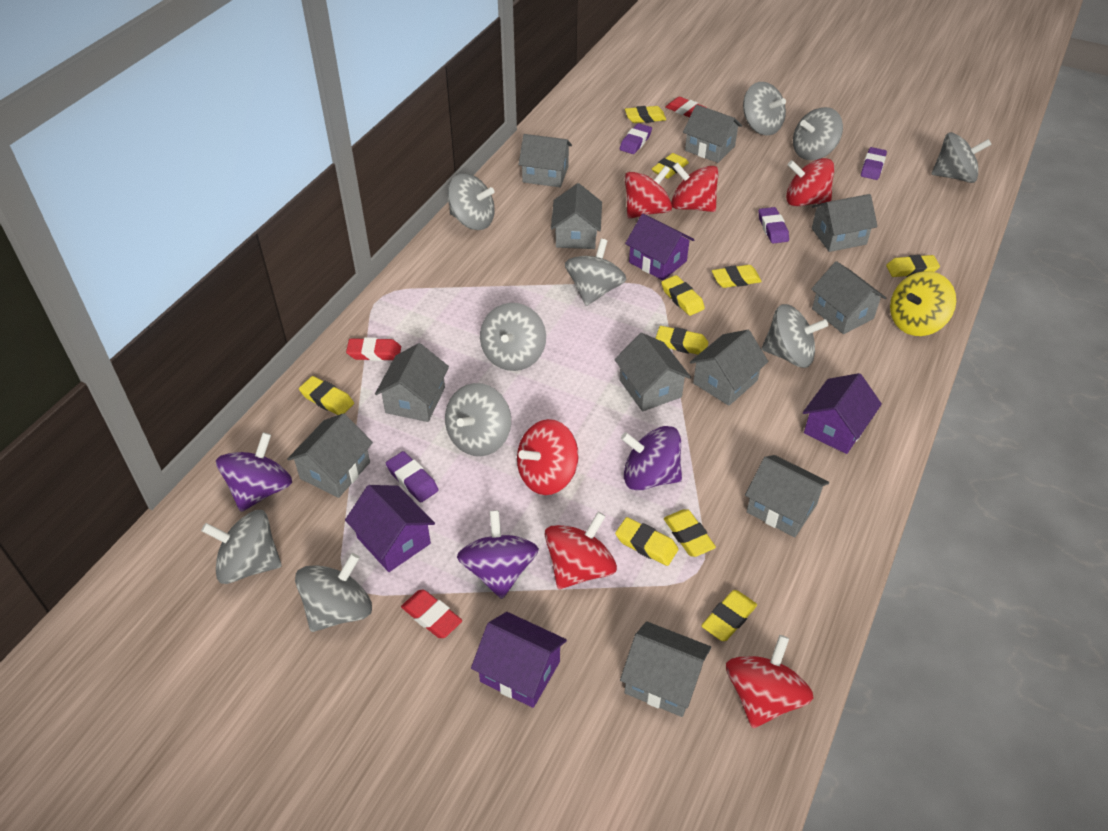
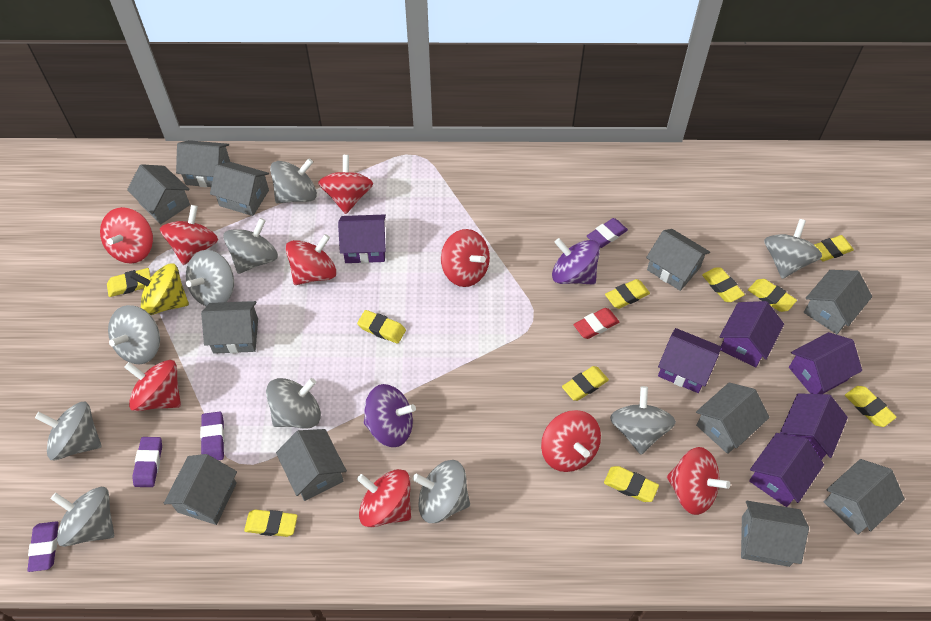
purple house: 4 -> 6
purple spinning top: 3 -> 2
red eraser: 3 -> 1
red spinning top: 6 -> 9

